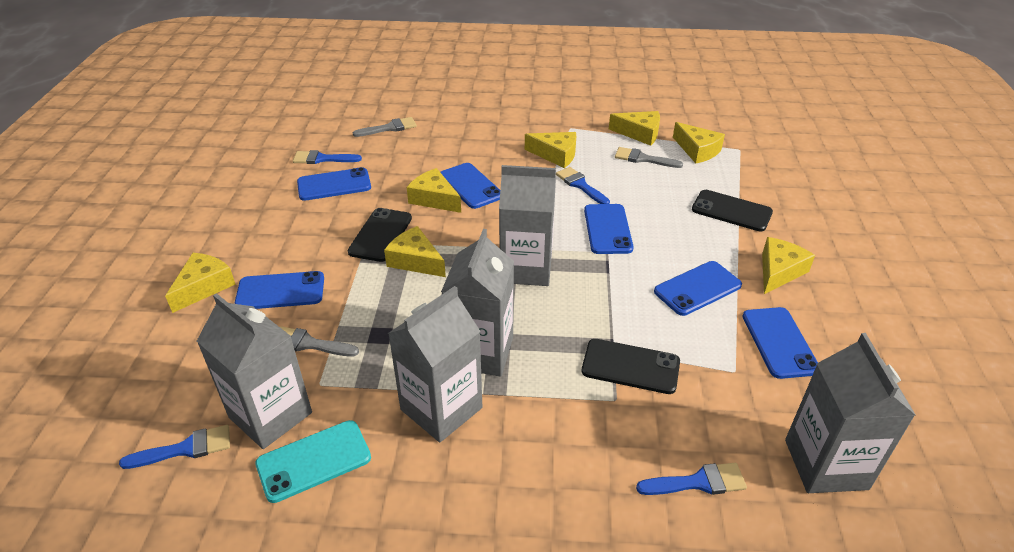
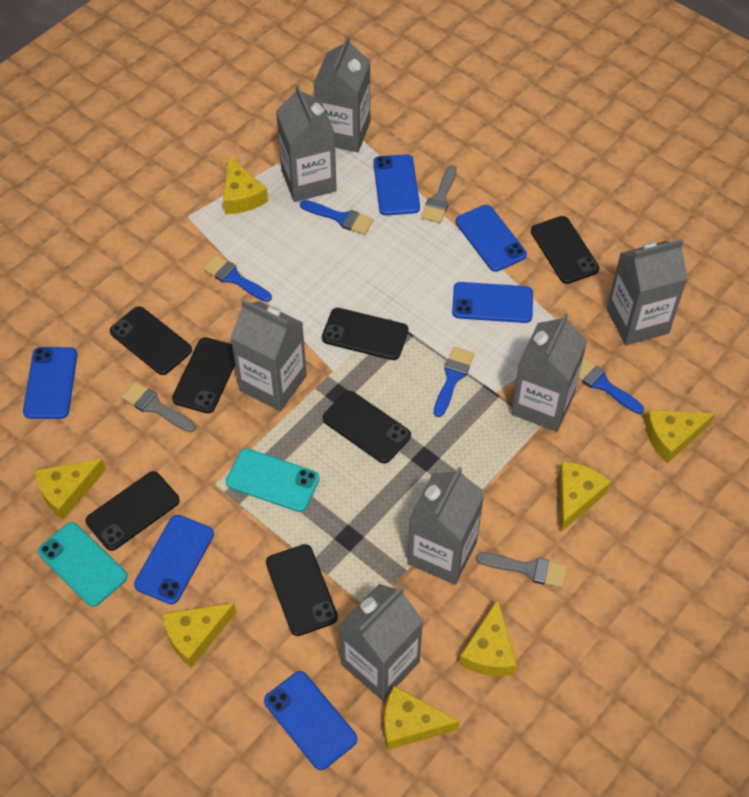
black phone: 3 -> 7
grey carton: 5 -> 7
turquoise phone: 1 -> 2

